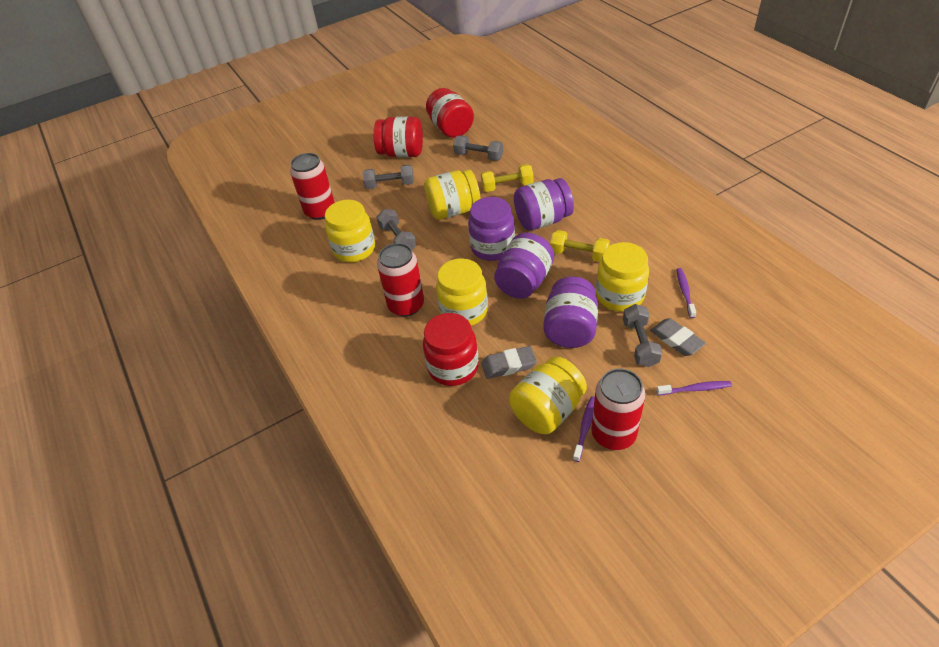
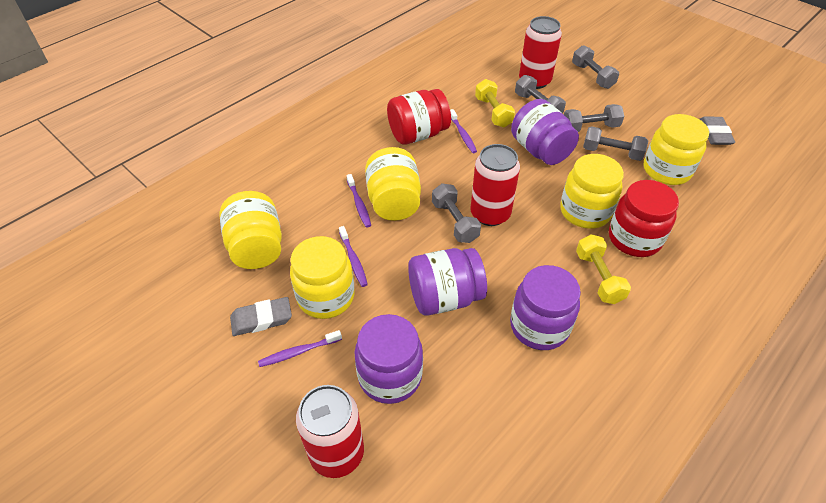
grey dumbbell: 4 -> 5
purple toothbrush: 3 -> 4
red jar: 3 -> 2

